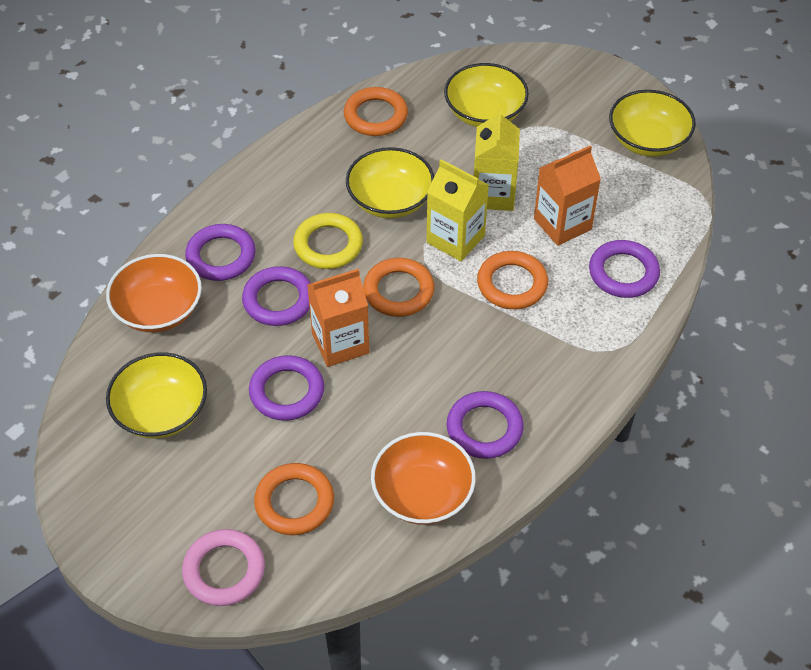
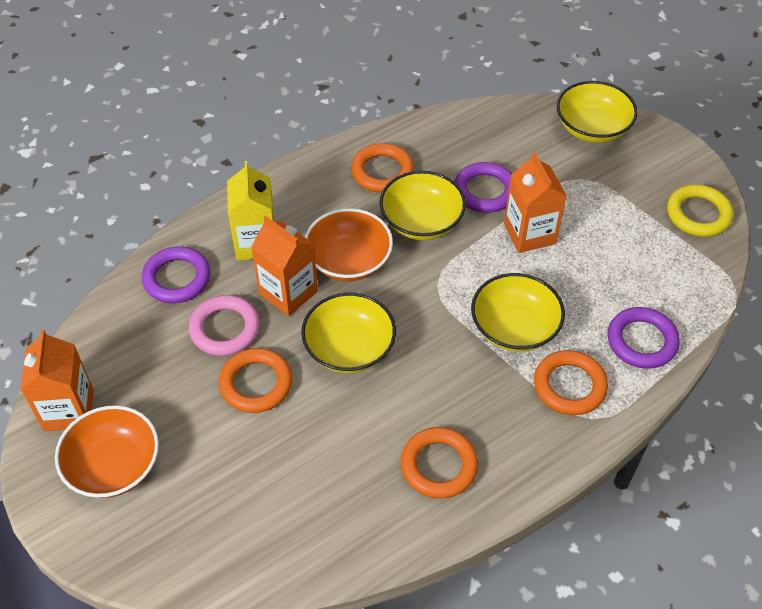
orange carton: 2 -> 3
purple ring: 5 -> 3
yellow carton: 2 -> 1

